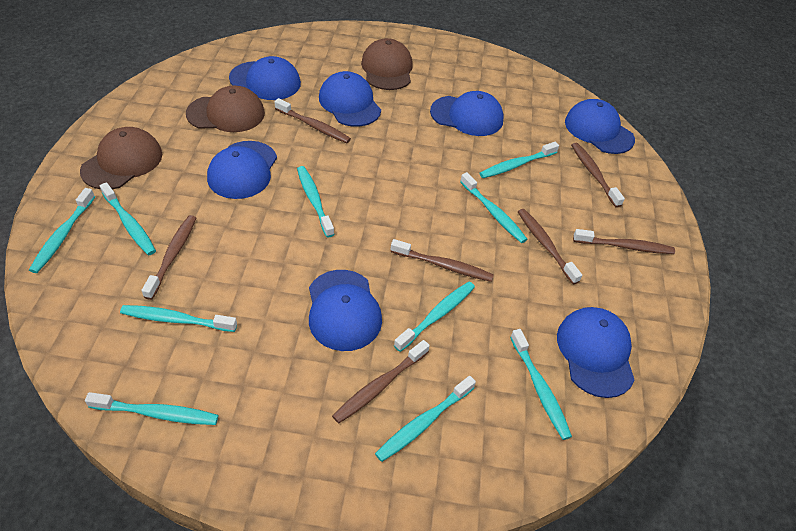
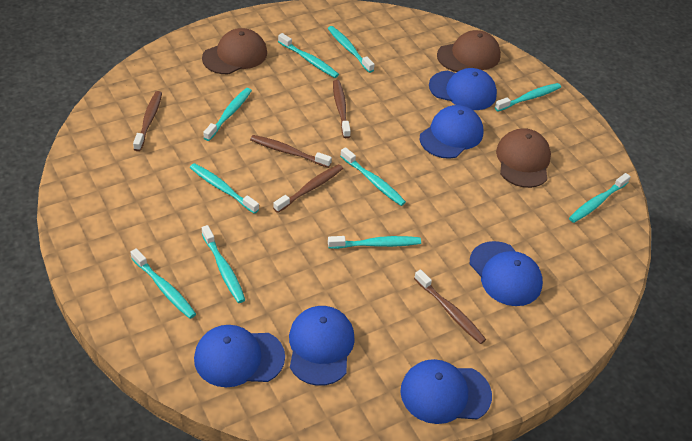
blue cap: 7 -> 6
brown toothbrush: 7 -> 5

